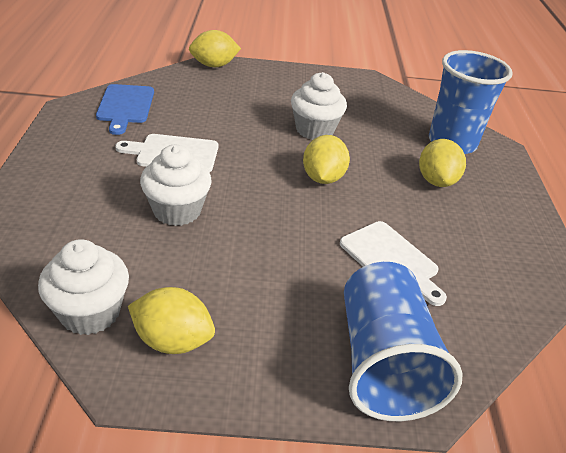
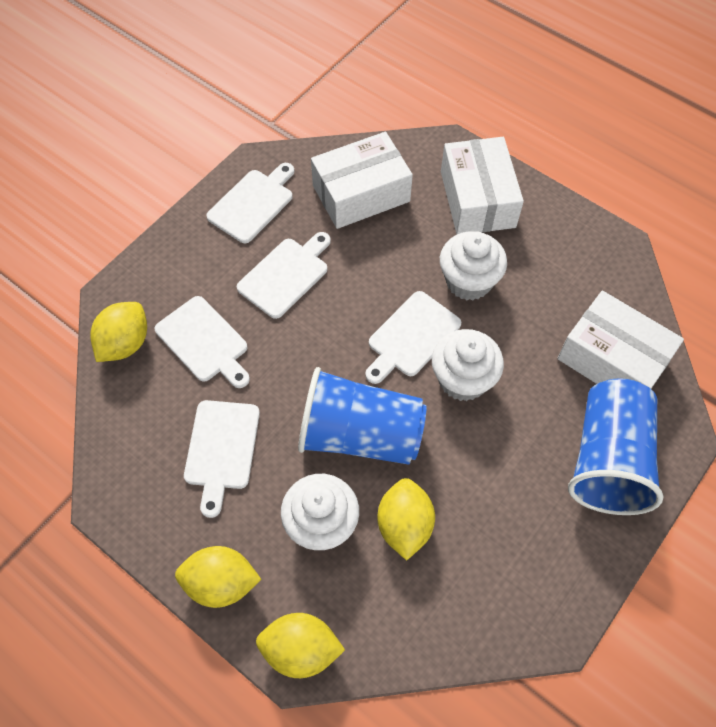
blue cutting board: 1 -> 0
white box: 0 -> 3
white cutting board: 2 -> 5

